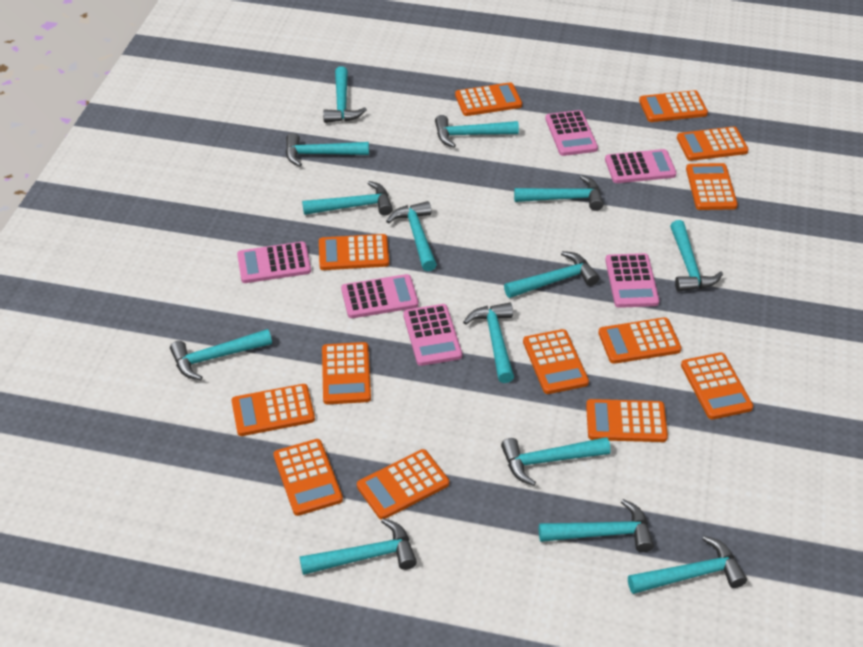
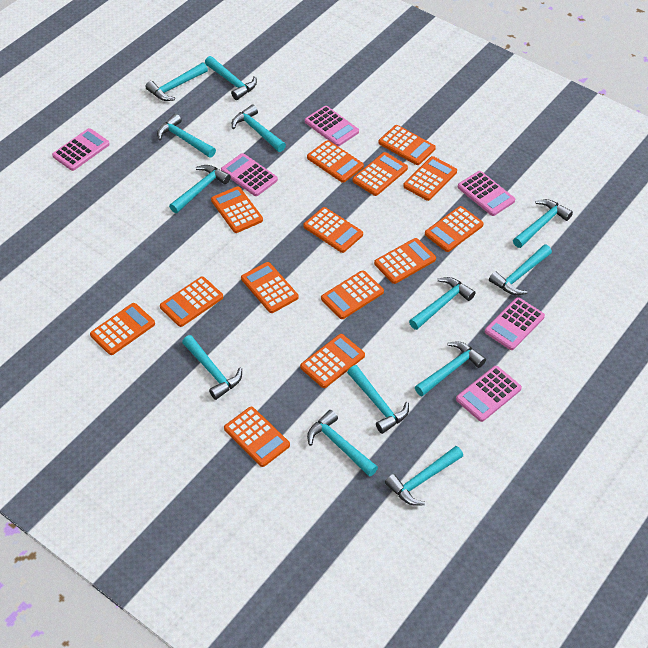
orange calculator: 13 -> 14
turquoise hammer: 14 -> 13

